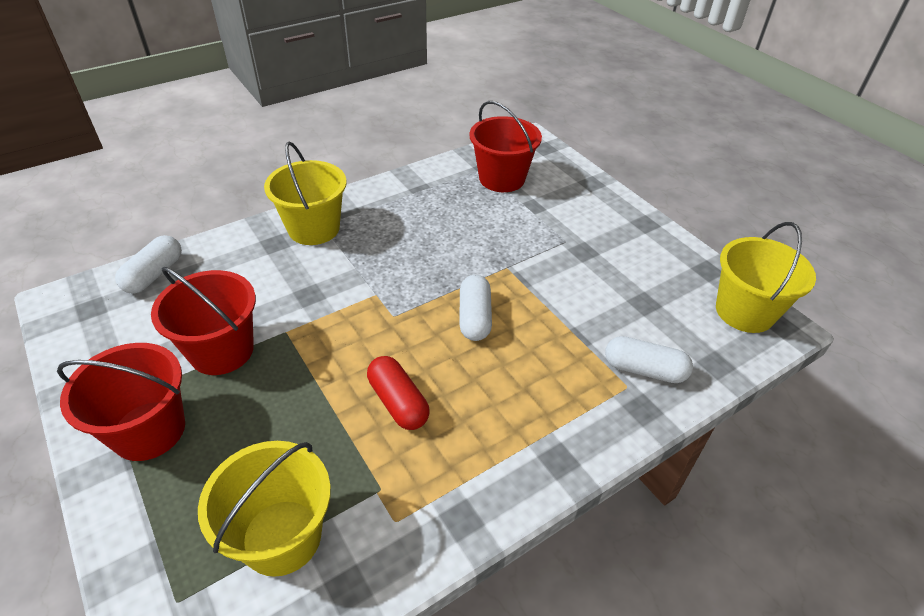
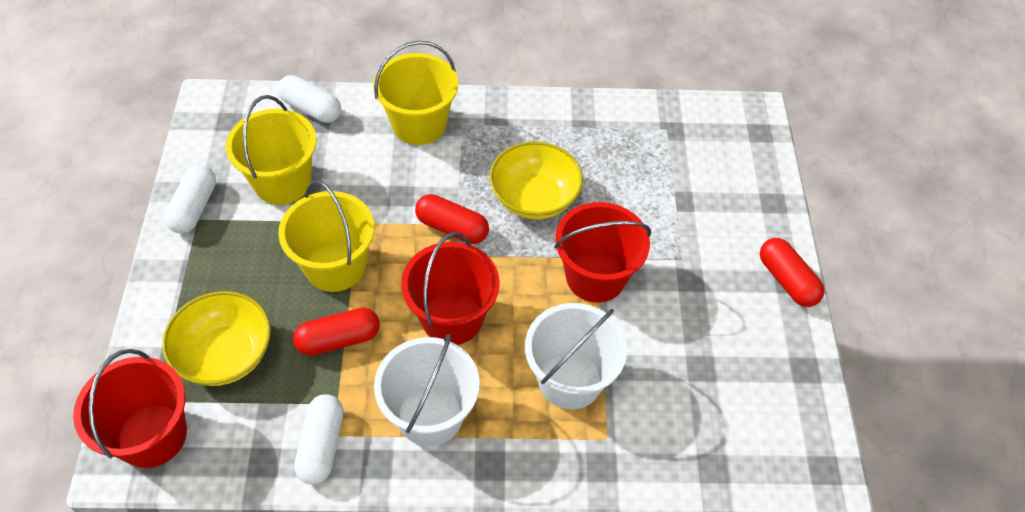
red capsule: 1 -> 3
white bucket: 0 -> 2
yellow bowl: 0 -> 2

